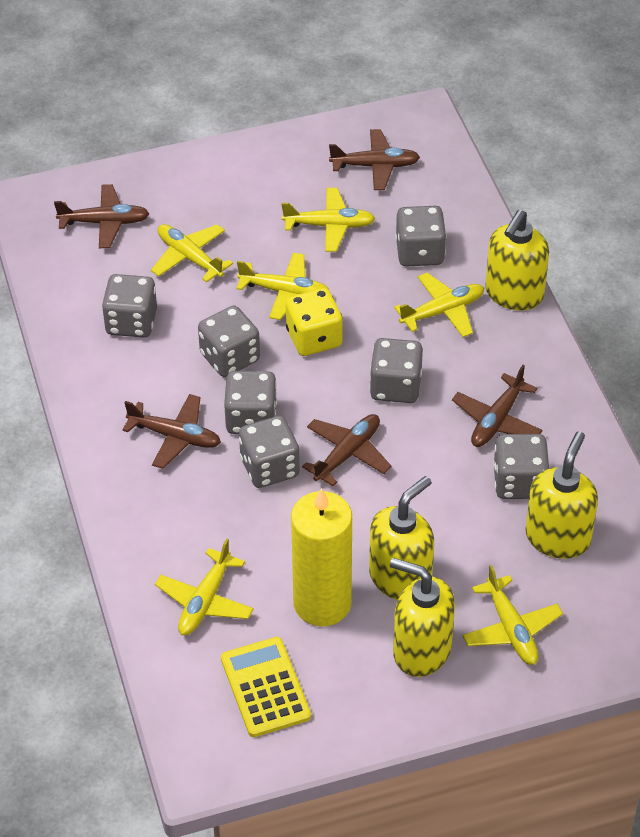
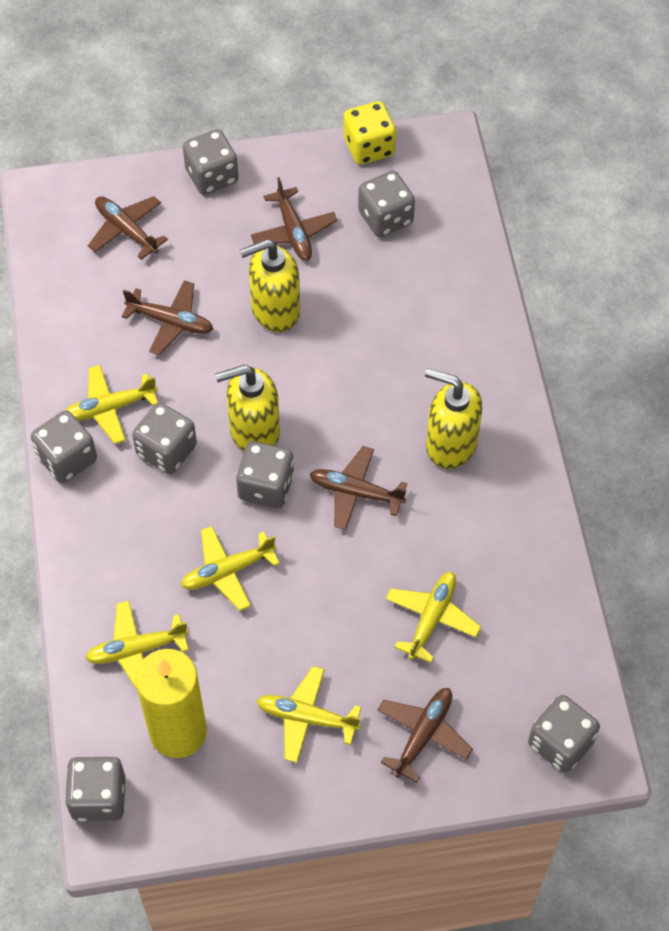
yellow calculator: 1 -> 0
yellow plane: 6 -> 5
yellow soap dispenser: 4 -> 3

